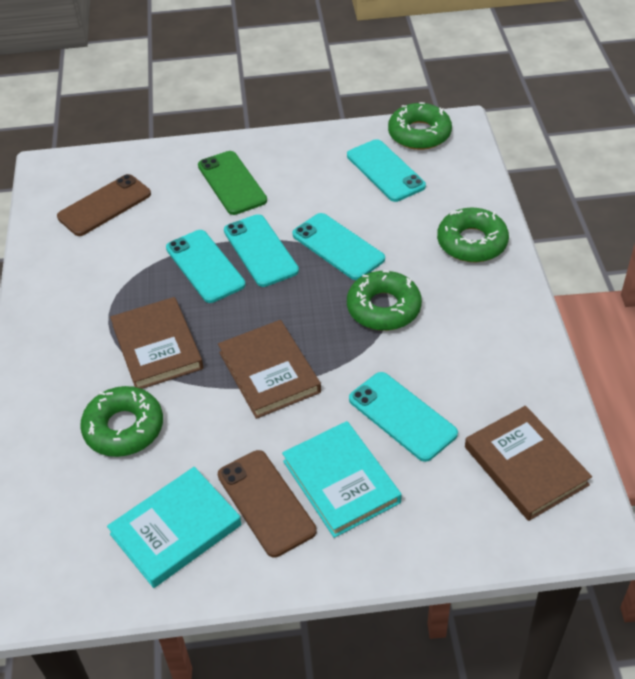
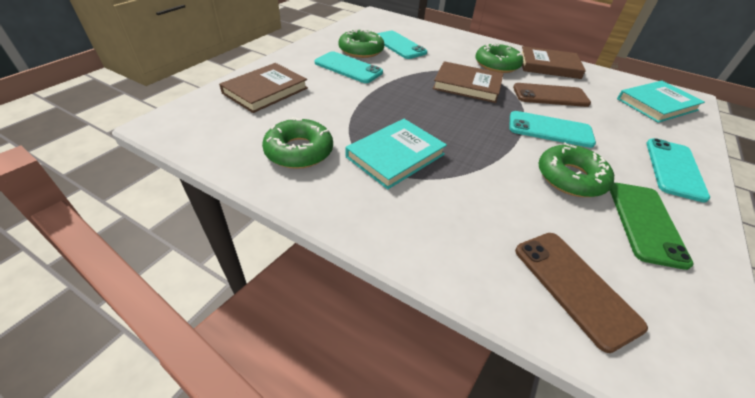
turquoise phone: 5 -> 4

